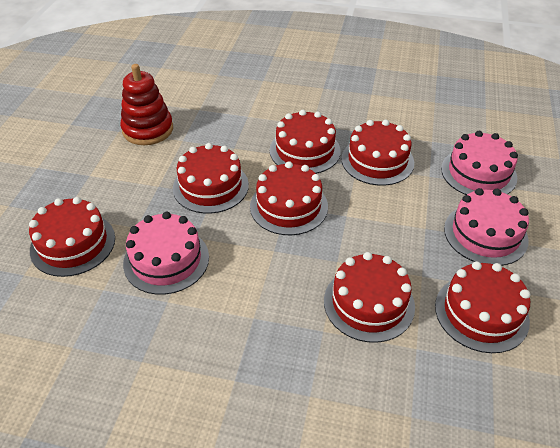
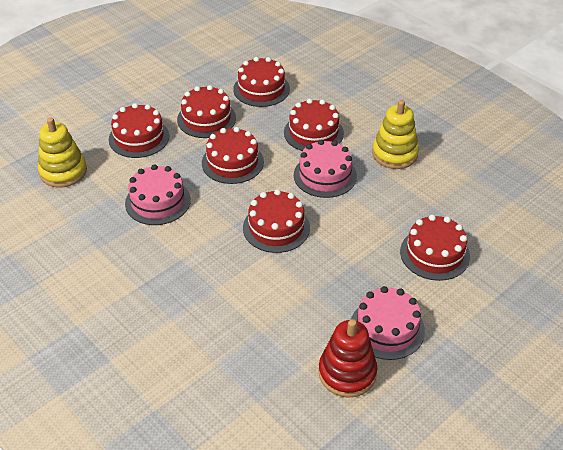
yellow stacking toy: 0 -> 2

